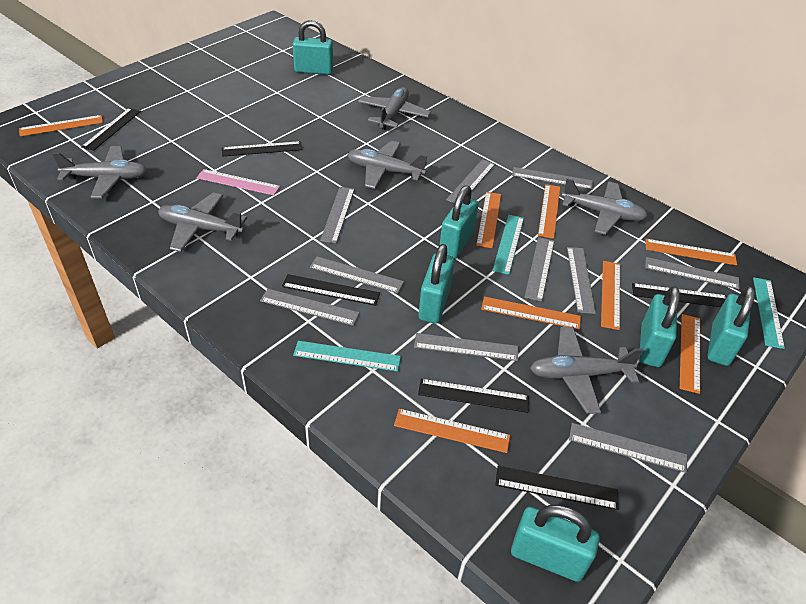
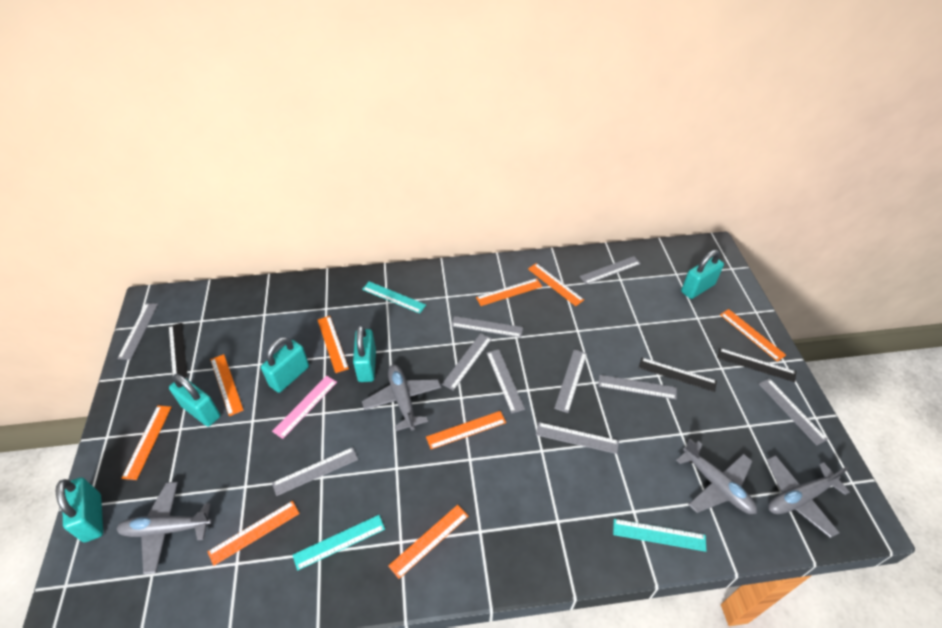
black ruler: 6 -> 3
grey plane: 6 -> 4
orange ruler: 8 -> 9
turquoise padlock: 6 -> 5

